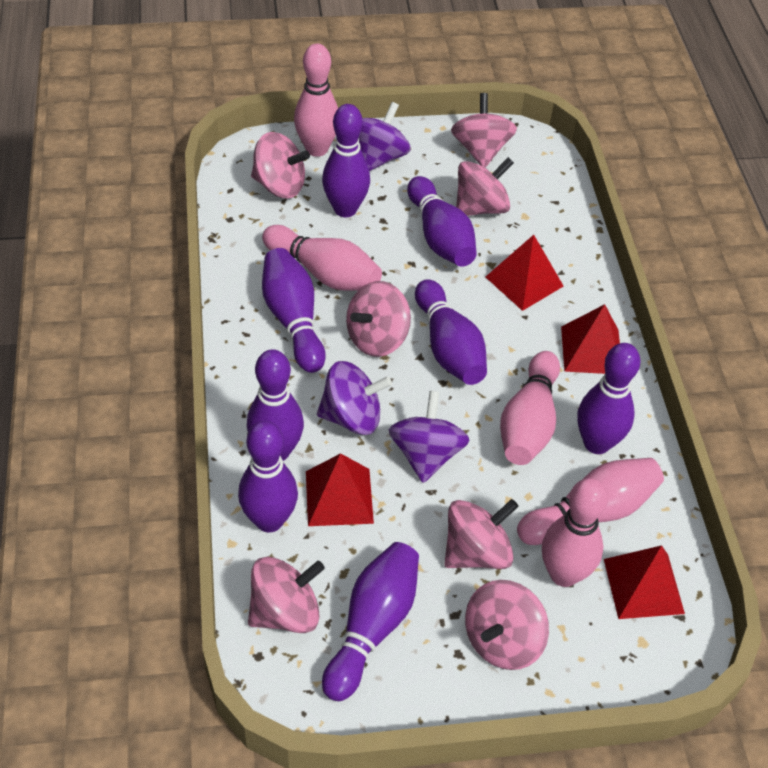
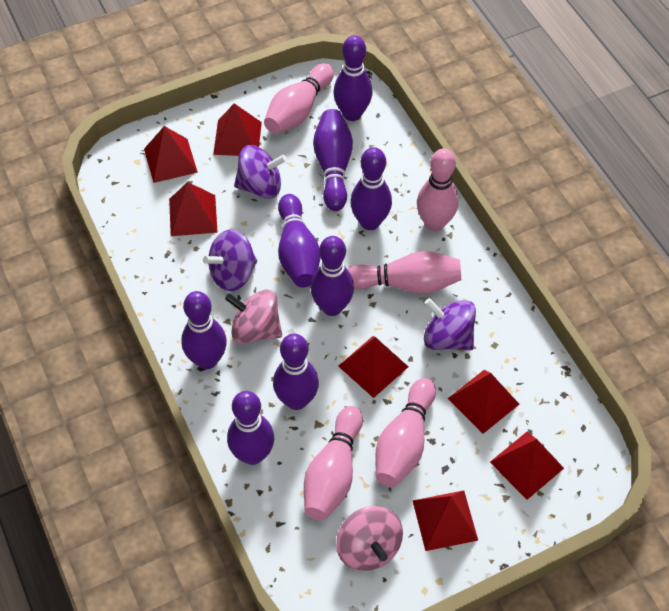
pink spinning top: 7 -> 2
red pyramid: 4 -> 7

